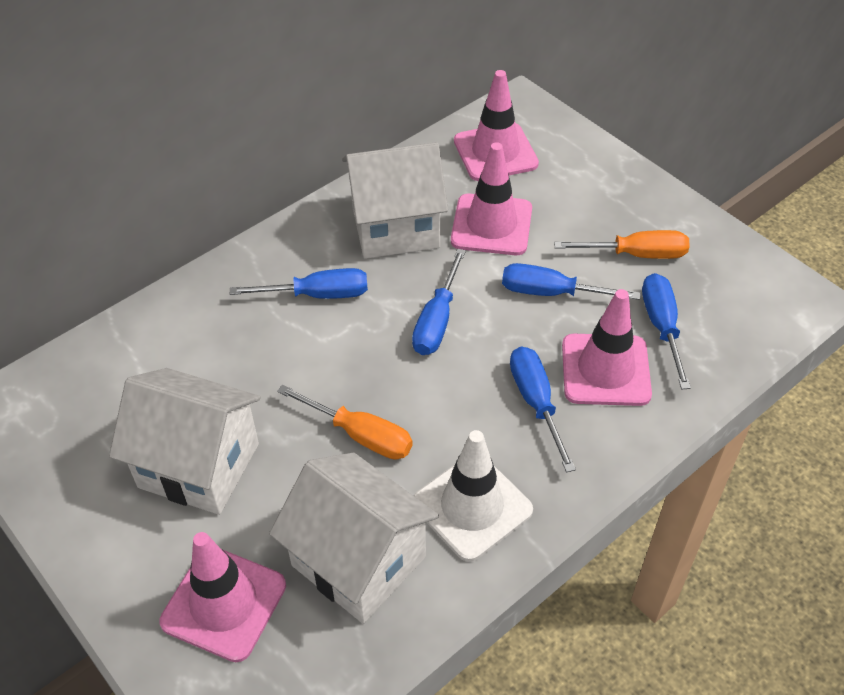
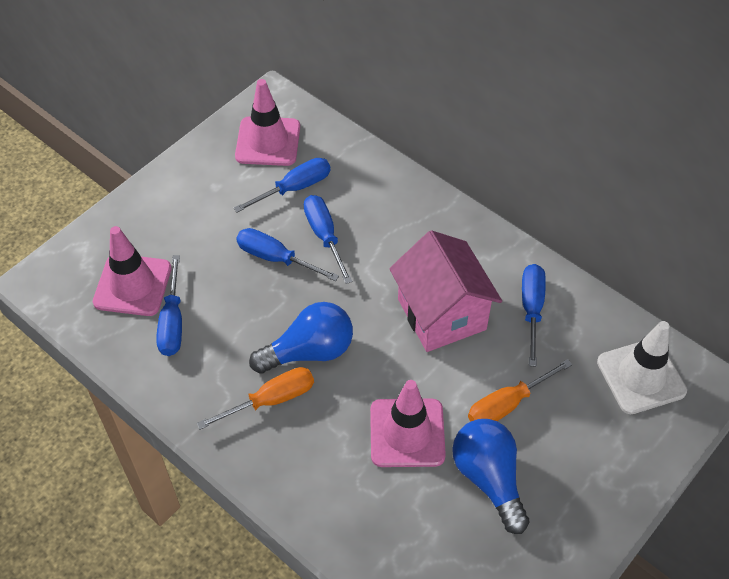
blue light bulb: 0 -> 2
pink house: 0 -> 1
pink traffic cone: 4 -> 3
white house: 3 -> 0

